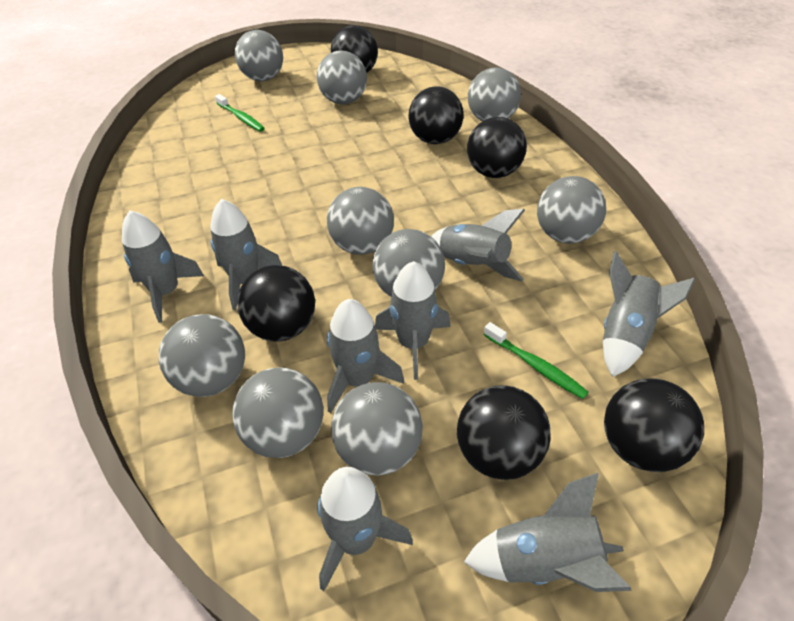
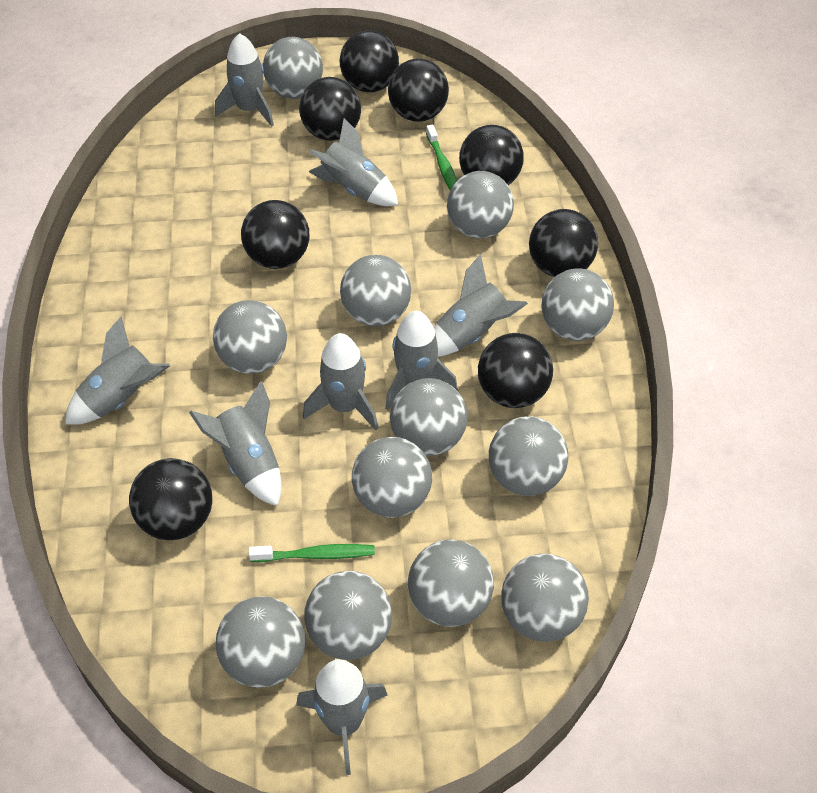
black ball: 6 -> 8
grey ball: 9 -> 12

